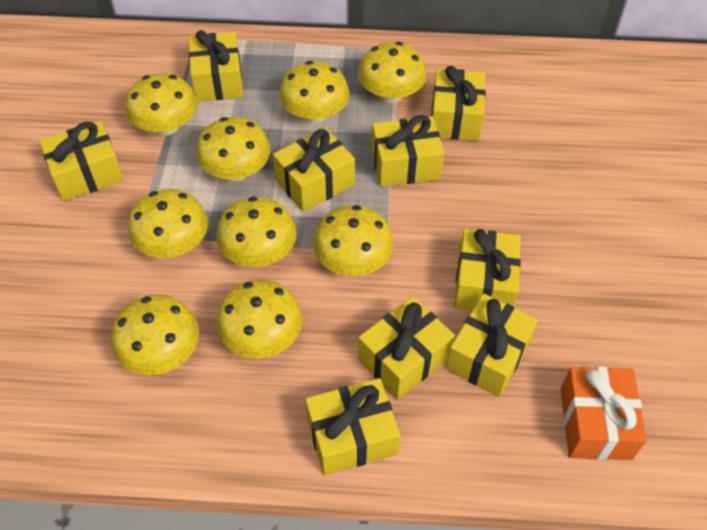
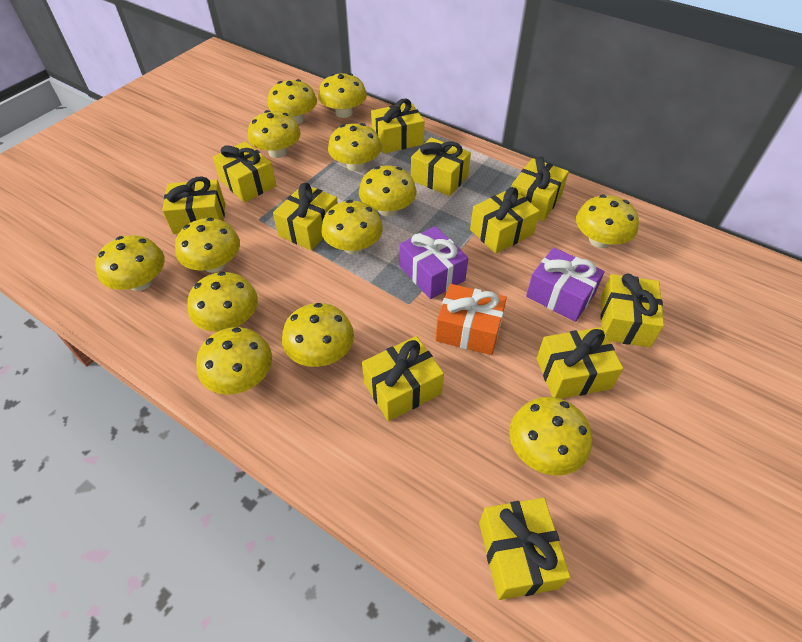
purple gift: 0 -> 2
yellow gift: 9 -> 11
yellow mushroom: 9 -> 13

